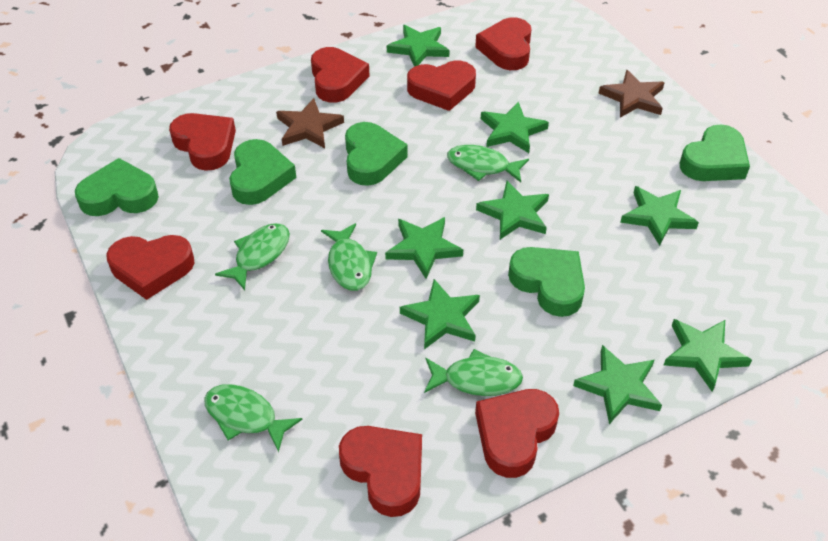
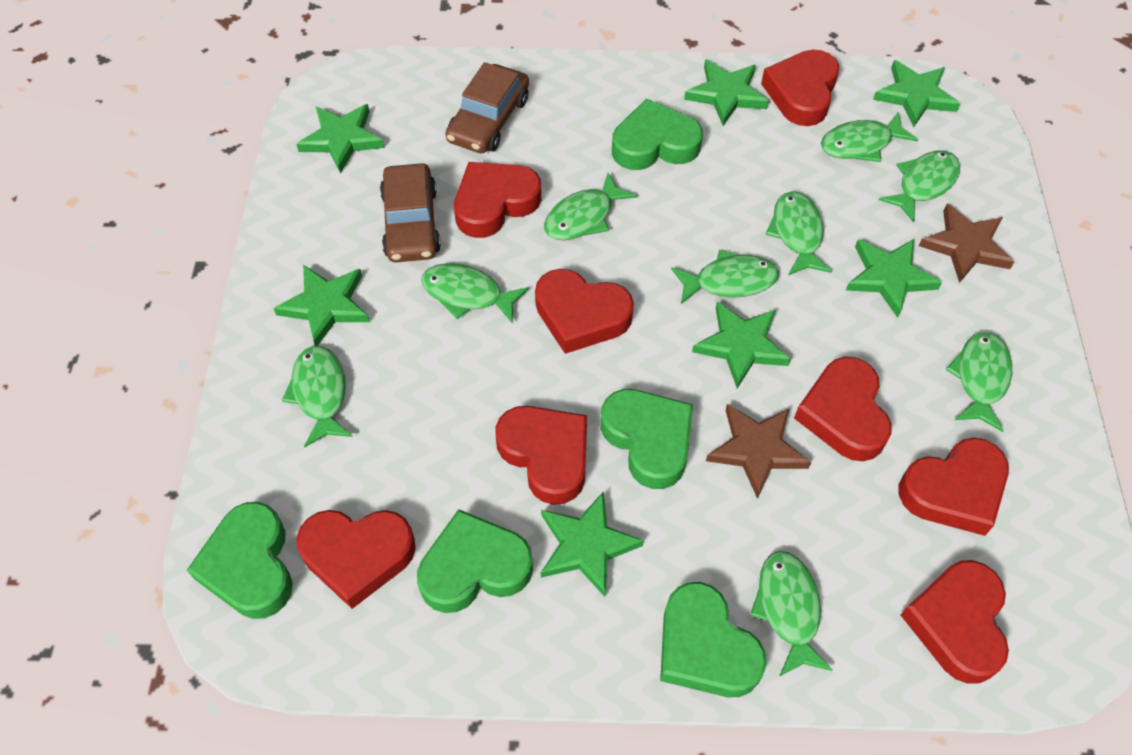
brown car: 0 -> 2
green fish: 5 -> 9
green star: 8 -> 7
red heart: 7 -> 8

